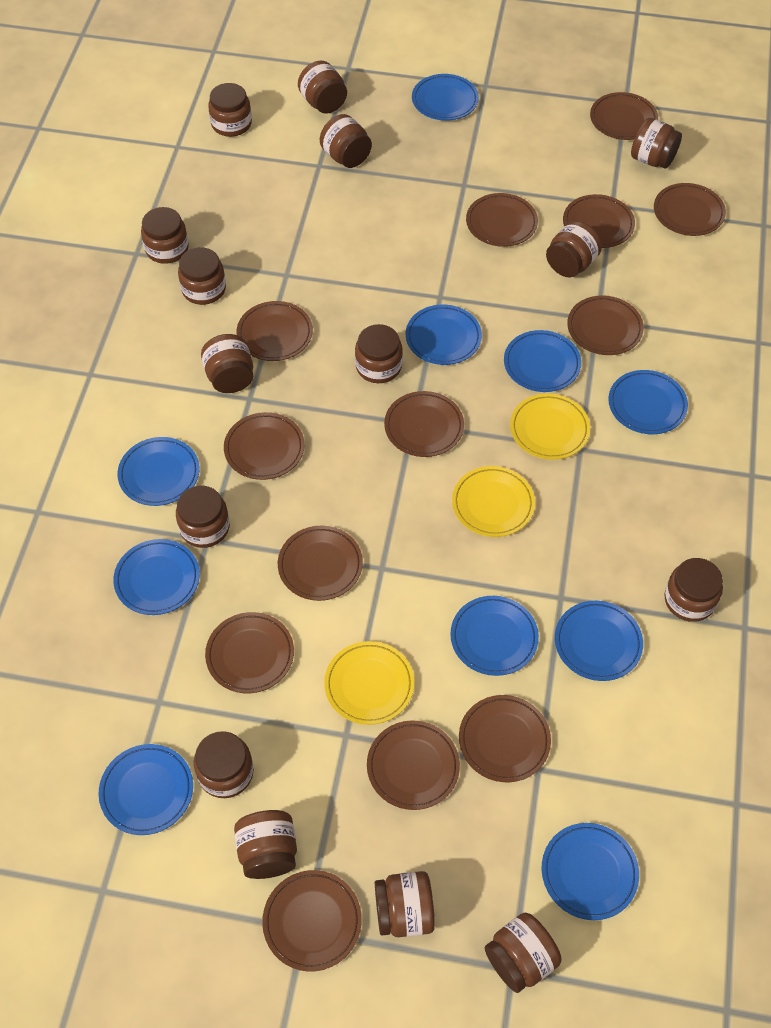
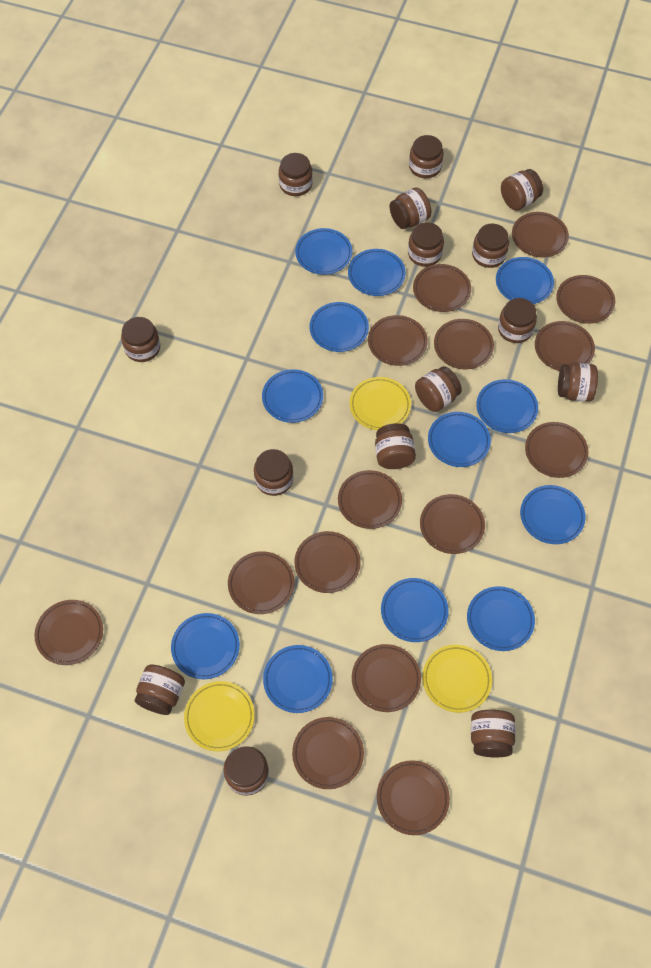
blue plate: 10 -> 12
brown plate: 13 -> 15

